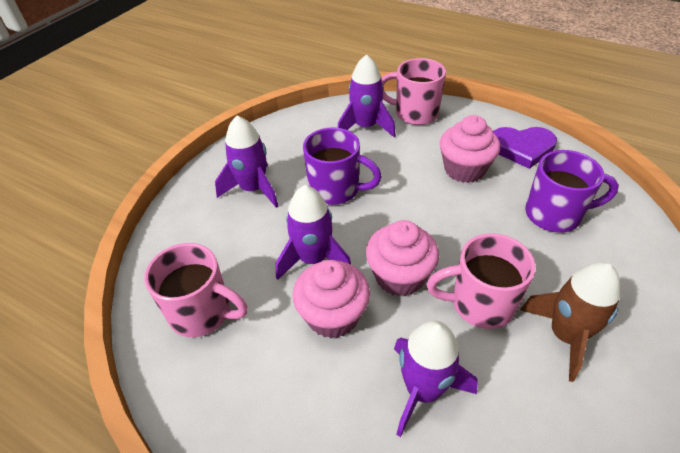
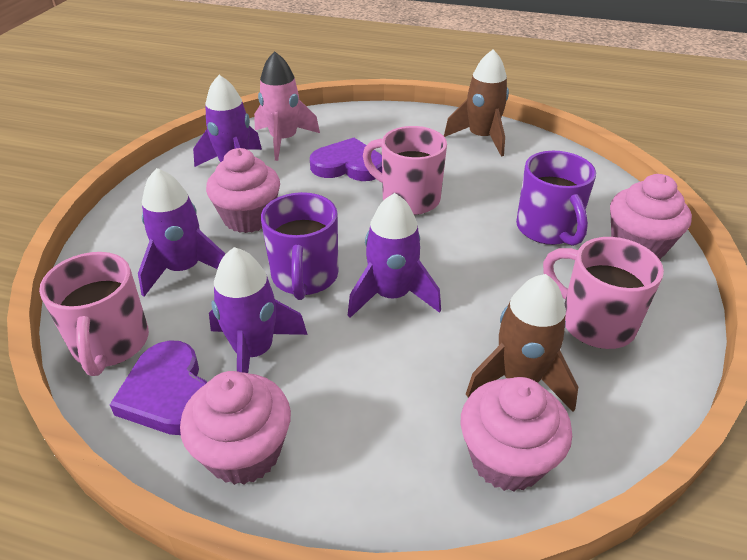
brown rocket: 1 -> 2
pink cupcake: 3 -> 4
pink rocket: 0 -> 1
purple heart: 1 -> 2

